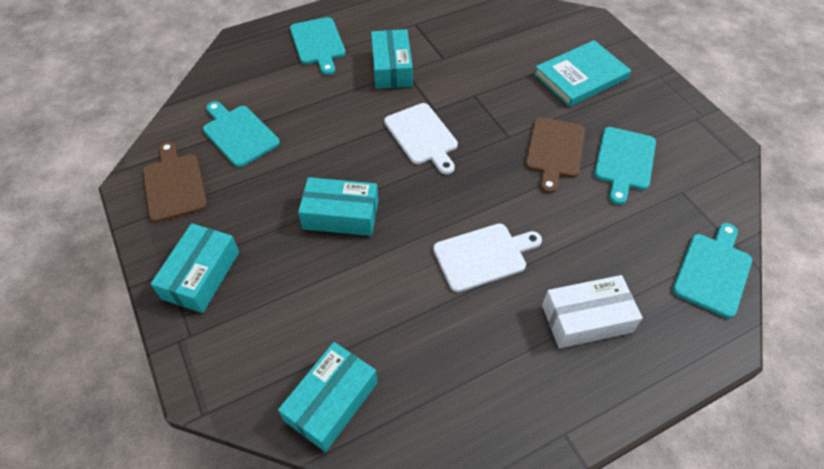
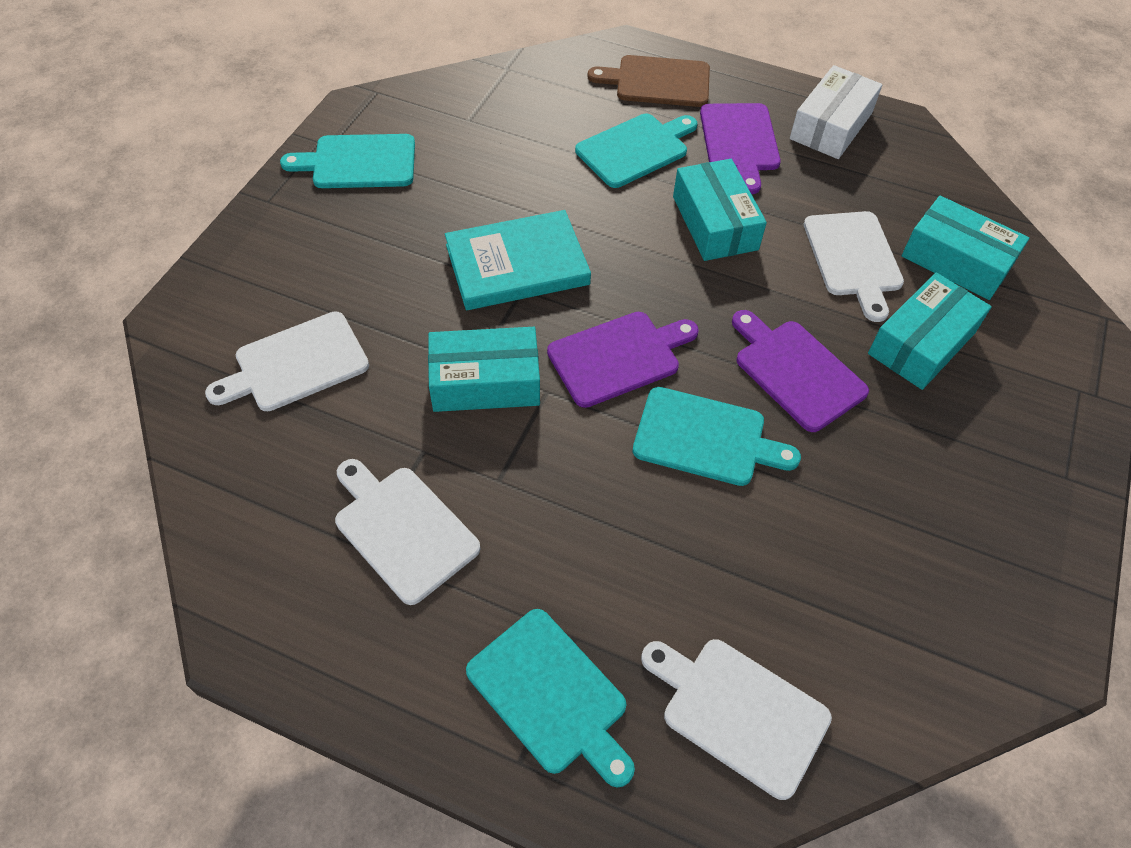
brown cutting board: 2 -> 1
purple cutting board: 0 -> 3
white cutting board: 2 -> 4

